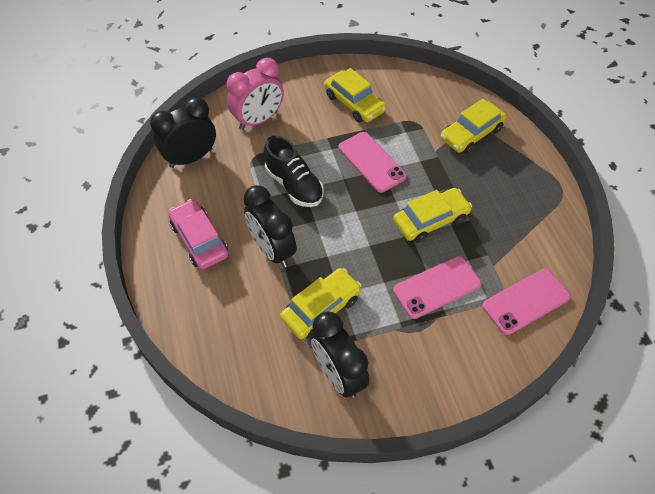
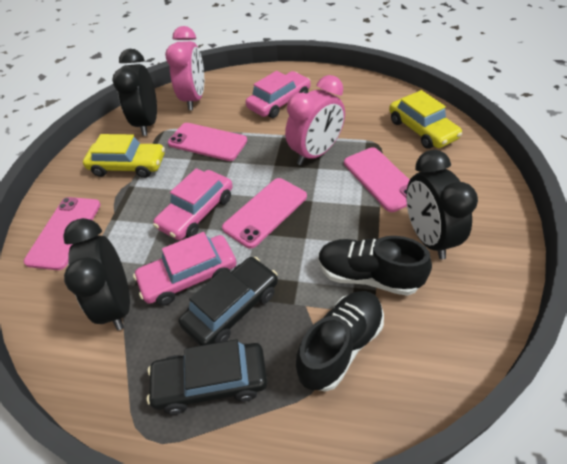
black car: 0 -> 2
black shoe: 1 -> 2
pink car: 1 -> 3
pink clock: 1 -> 2
pink phone: 3 -> 4
yellow car: 4 -> 2

